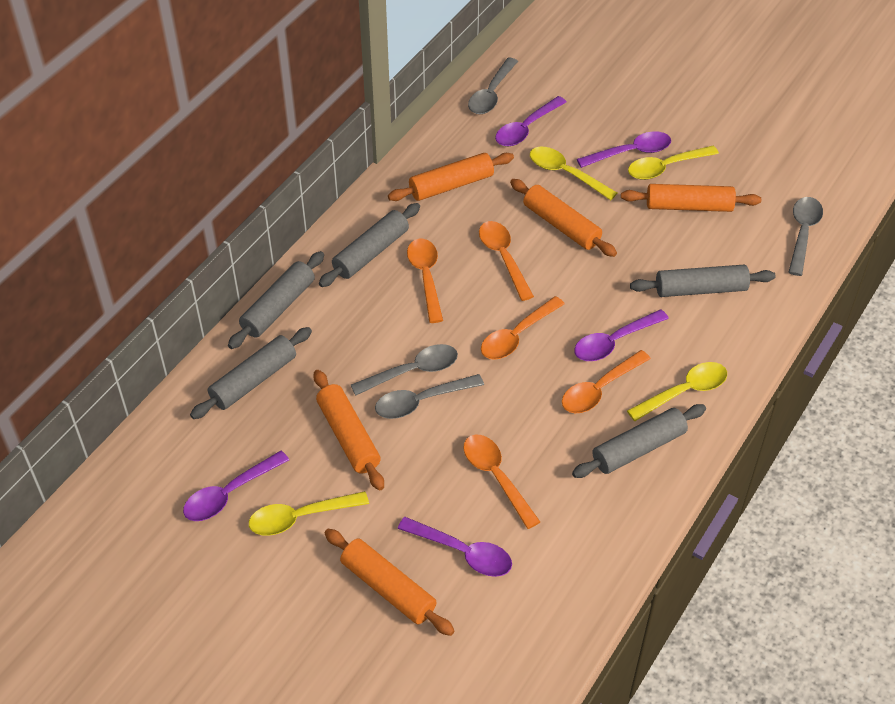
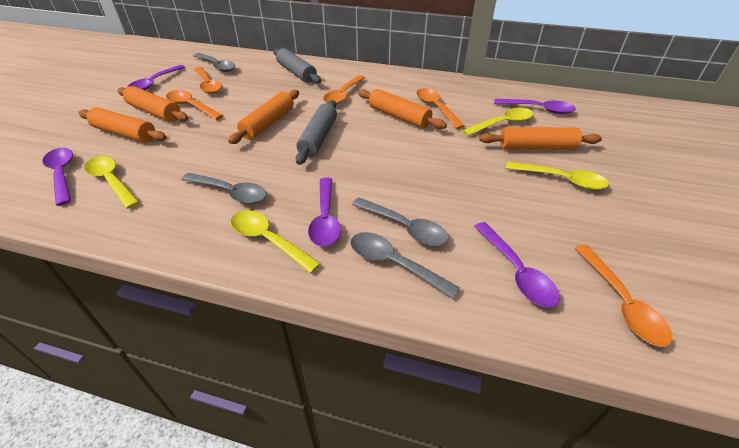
grey rolling pin: 5 -> 2

